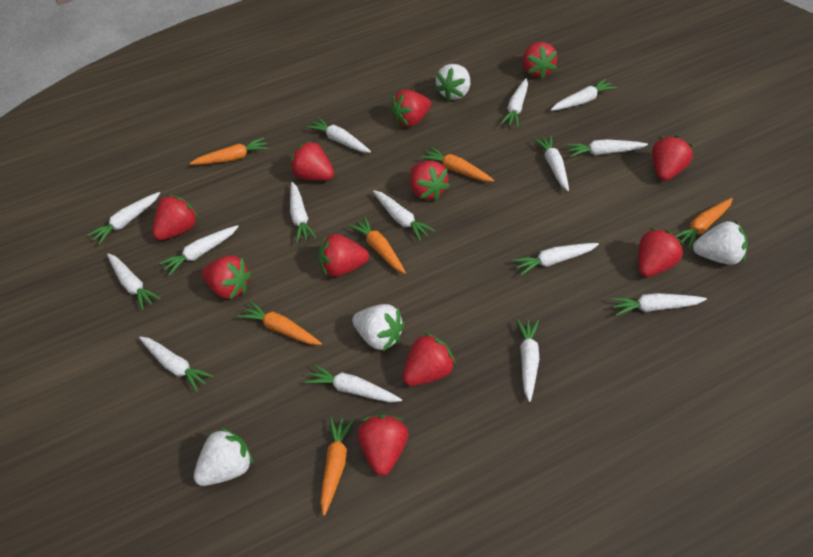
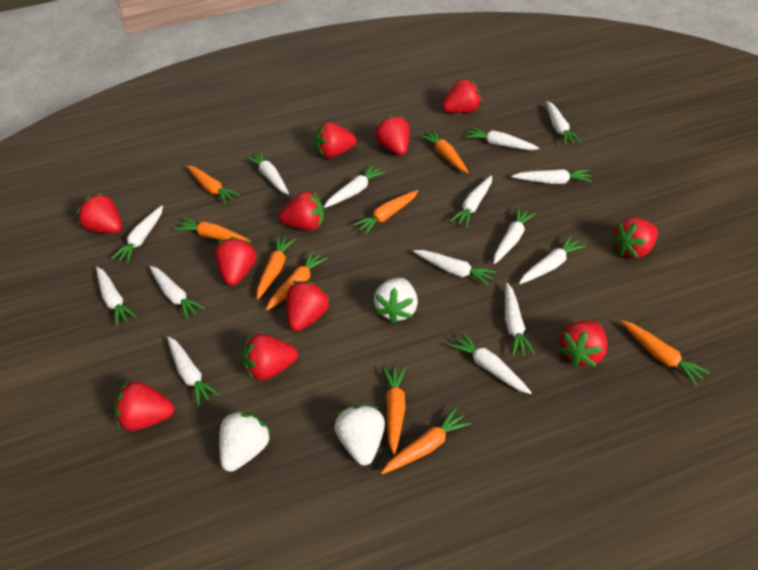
orange carrot: 6 -> 9
white strawberry: 4 -> 3

